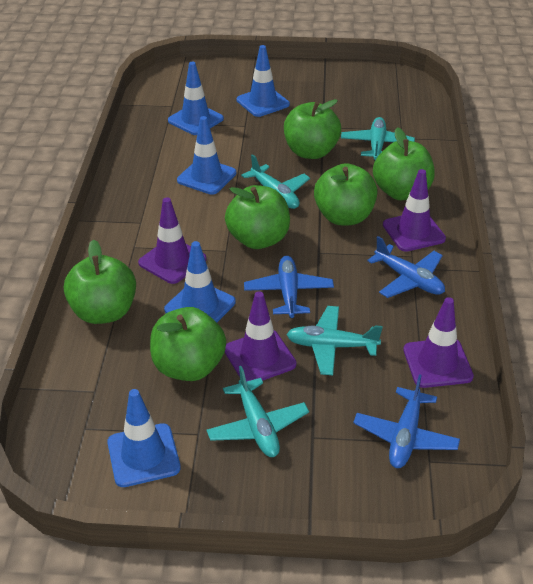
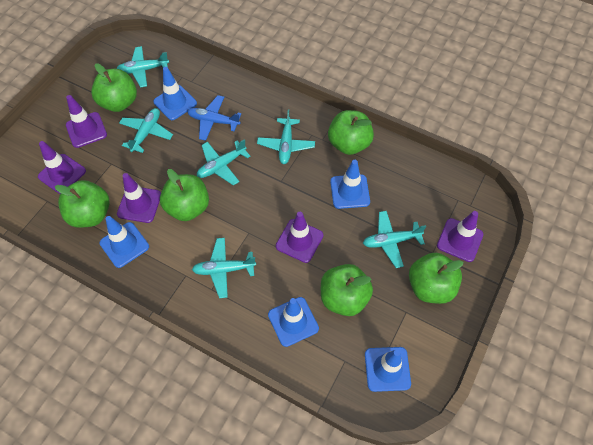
blue plane: 3 -> 1
purple traffic cone: 4 -> 5
turquoise plane: 4 -> 6

